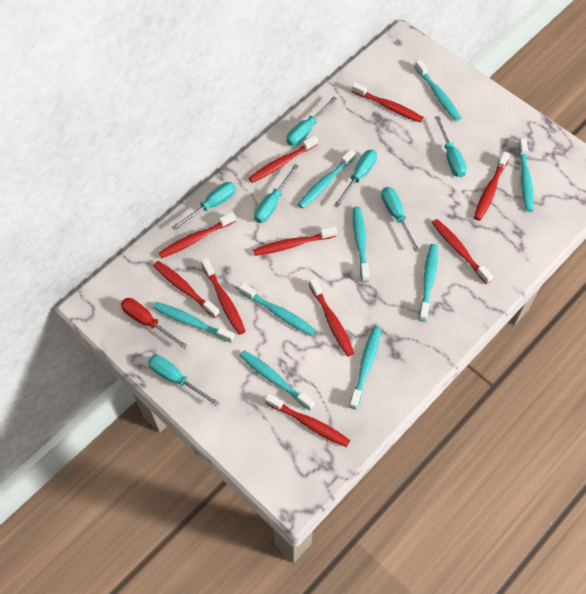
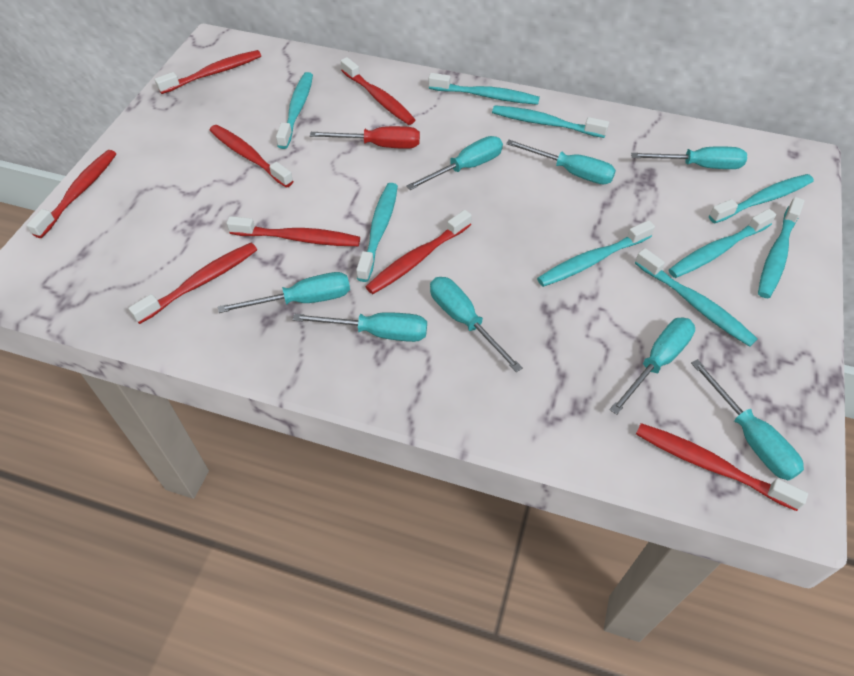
red toothbrush: 10 -> 8
turquoise screwdriver: 7 -> 8

